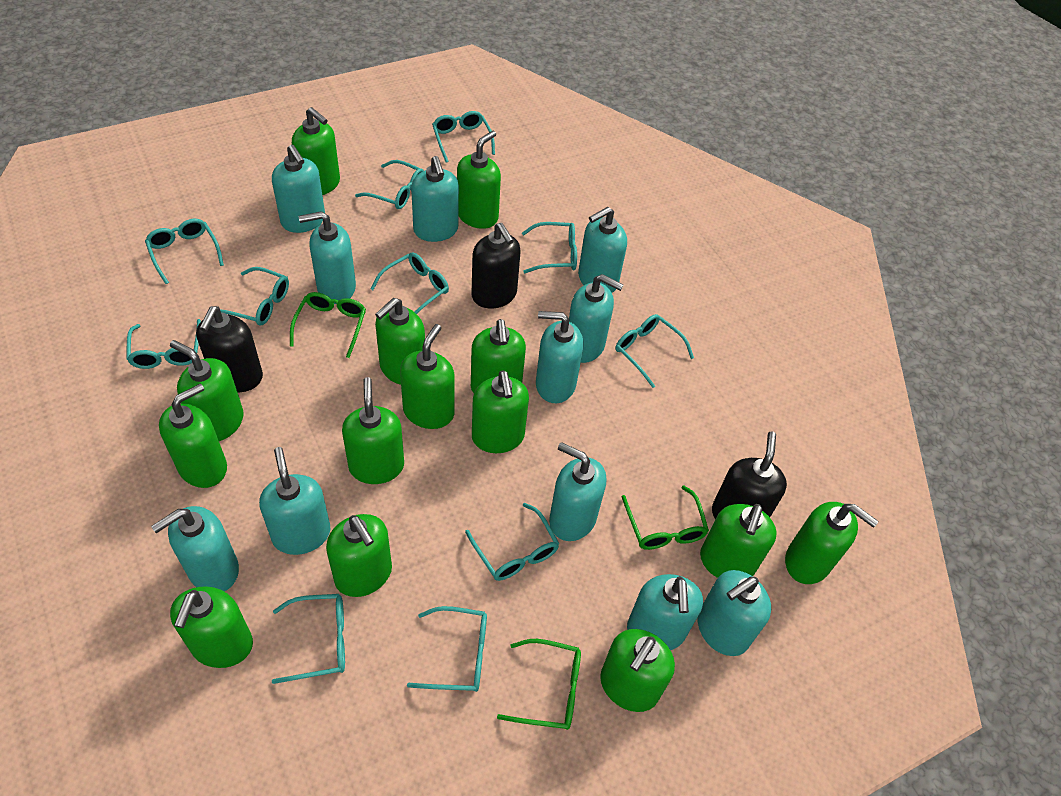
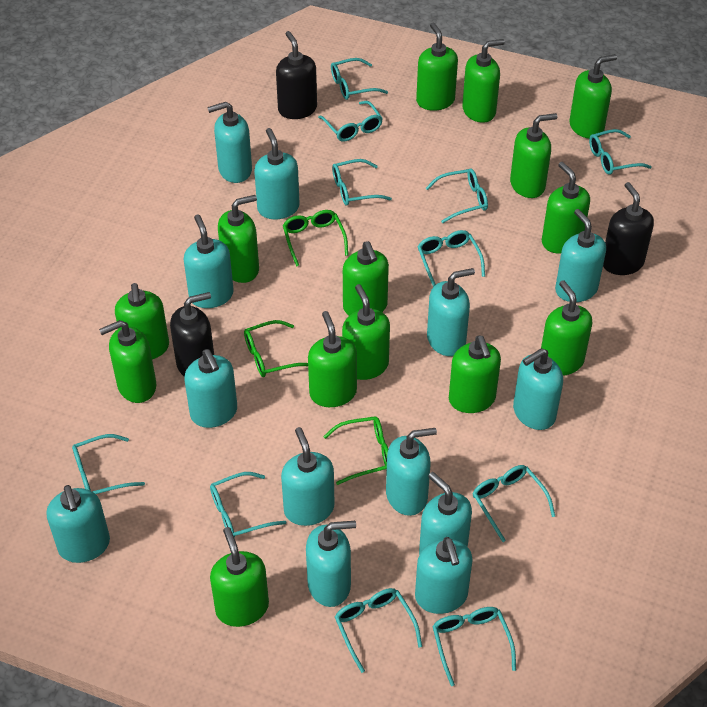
turquoise soap dispenser: 11 -> 13

